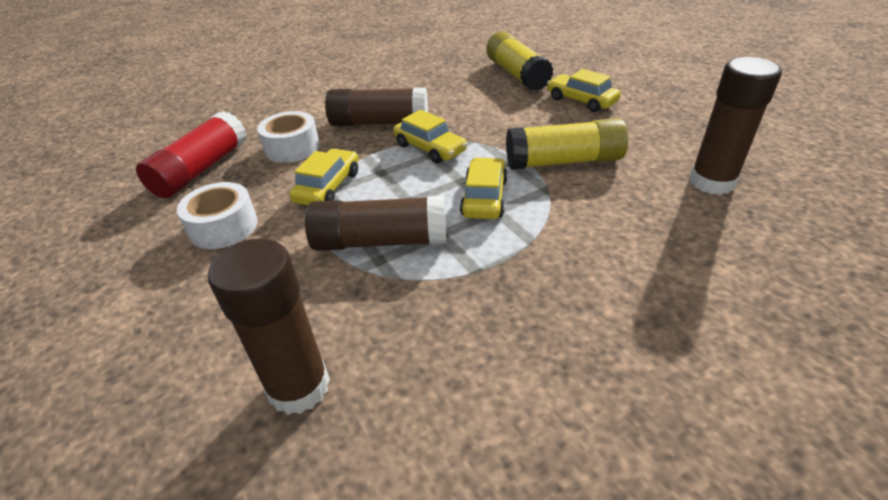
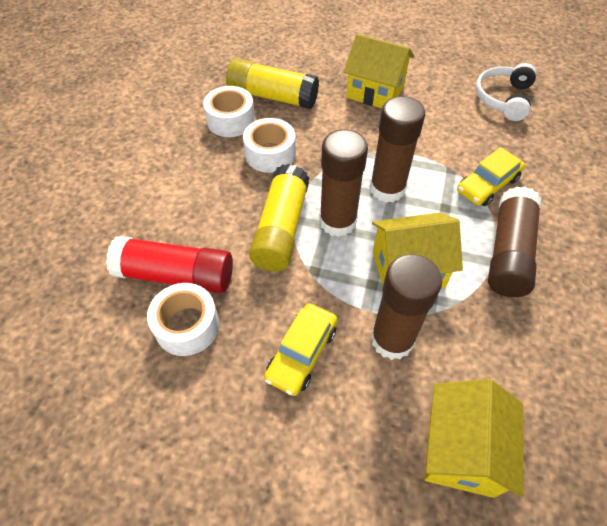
white headphones: 0 -> 1
white tape: 2 -> 3
yellow car: 4 -> 2
yellow house: 0 -> 3

